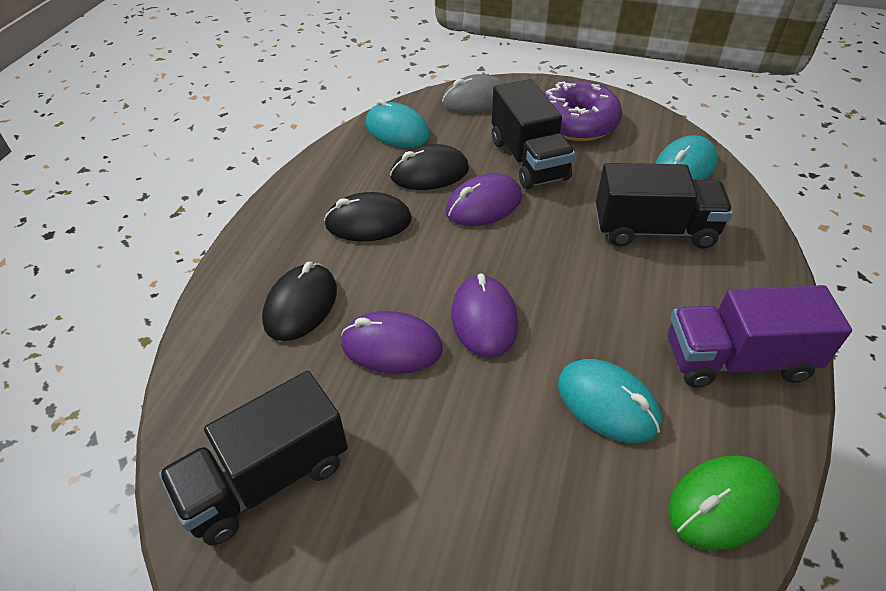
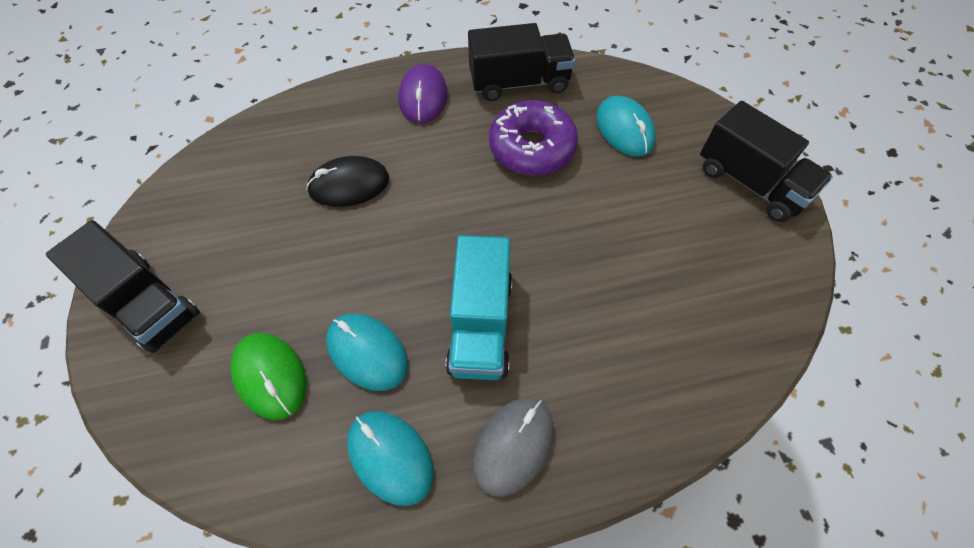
black mouse: 3 -> 1
purple mouse: 3 -> 1
purple truck: 1 -> 0
turquoise truck: 0 -> 1

